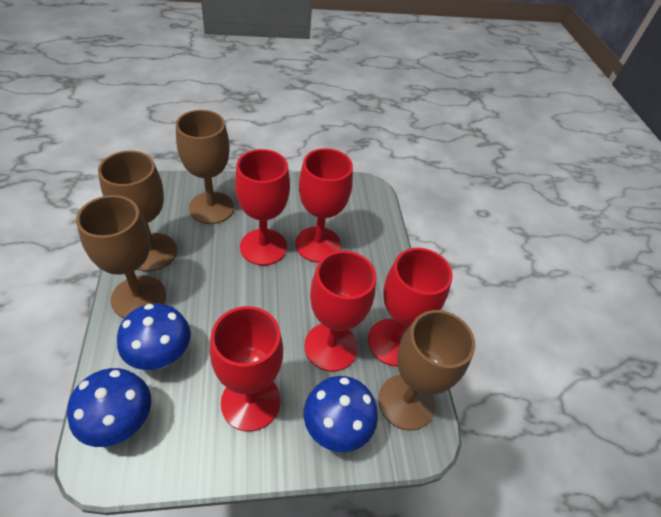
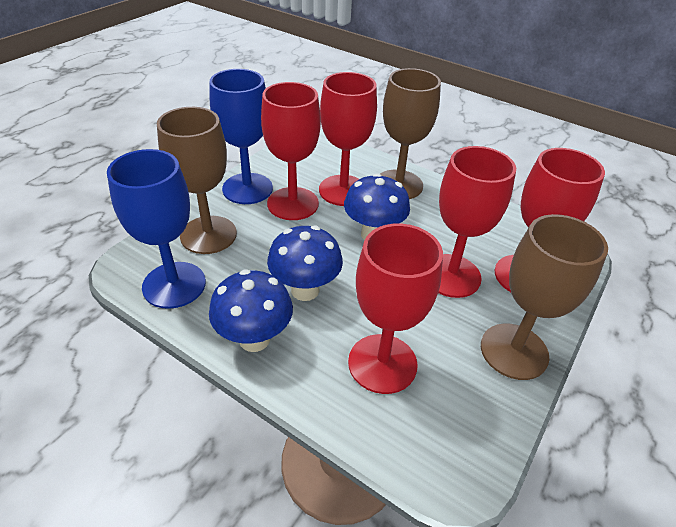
blue goblet: 0 -> 2
brown goblet: 4 -> 3

